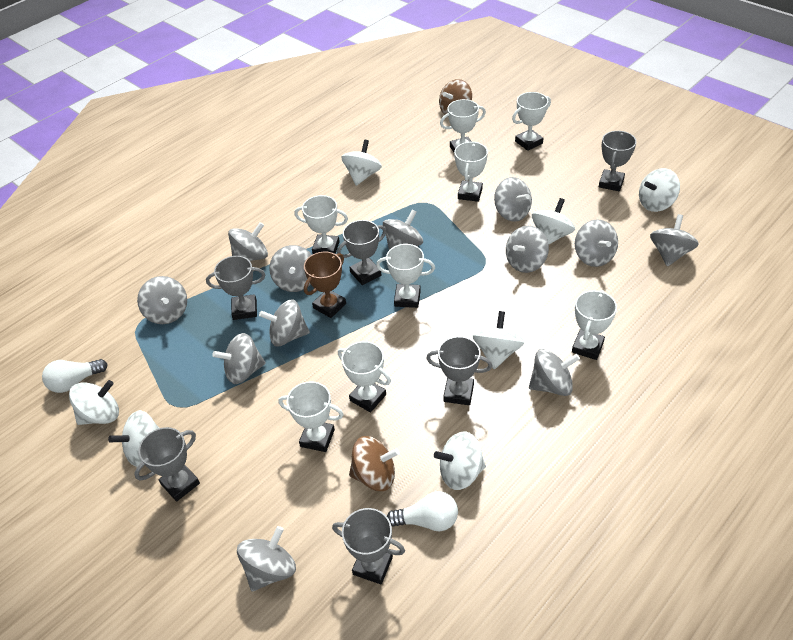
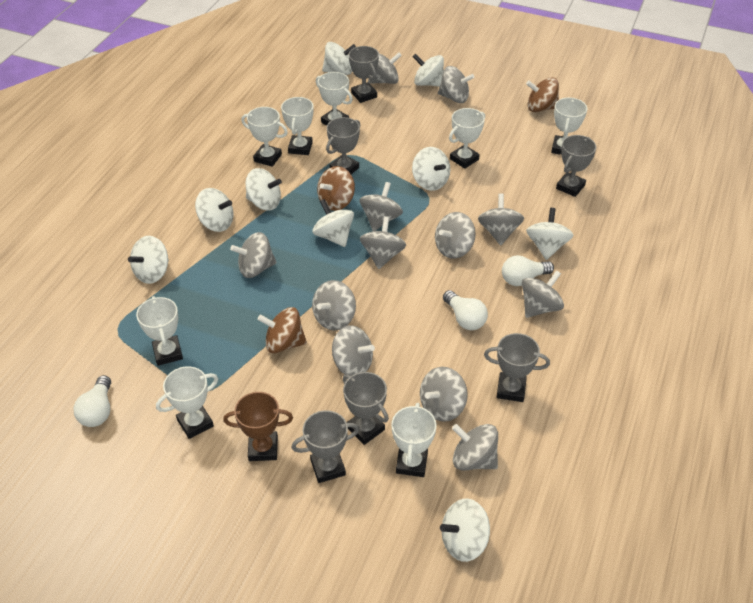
brown spinning top: 2 -> 3
white light bulb: 2 -> 3
white spinning top: 7 -> 9

